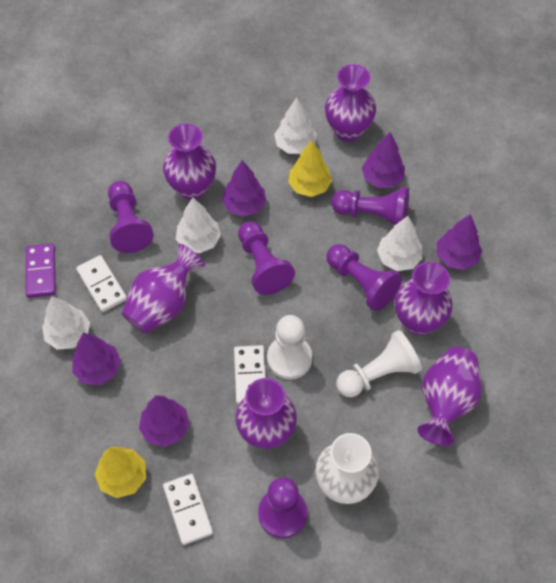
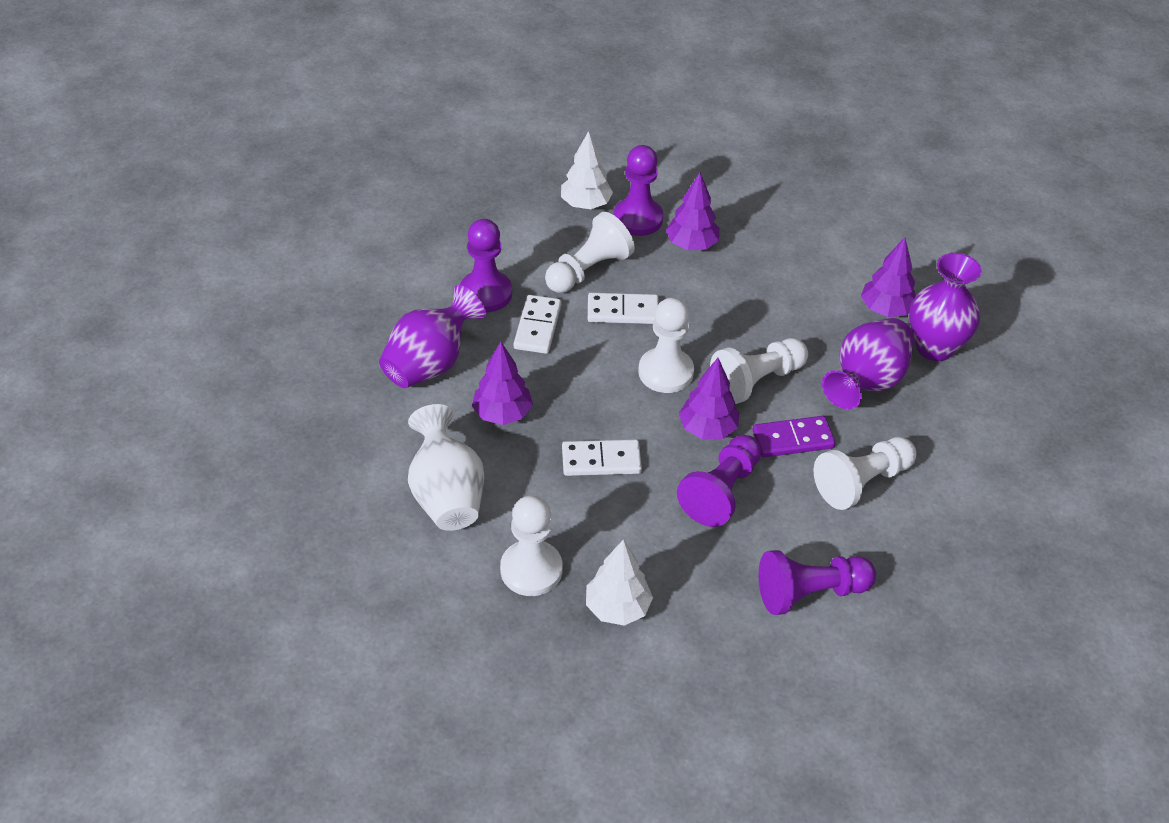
purple pawn: 5 -> 4
purple tree: 5 -> 4
purple vase: 6 -> 3
white pawn: 2 -> 5
white tree: 4 -> 2
yellow tree: 2 -> 0

